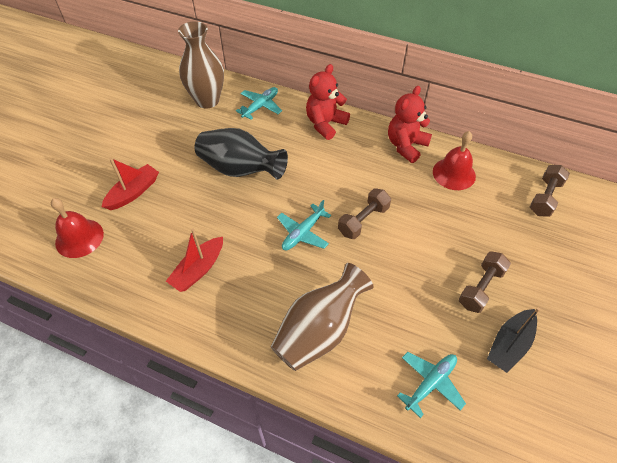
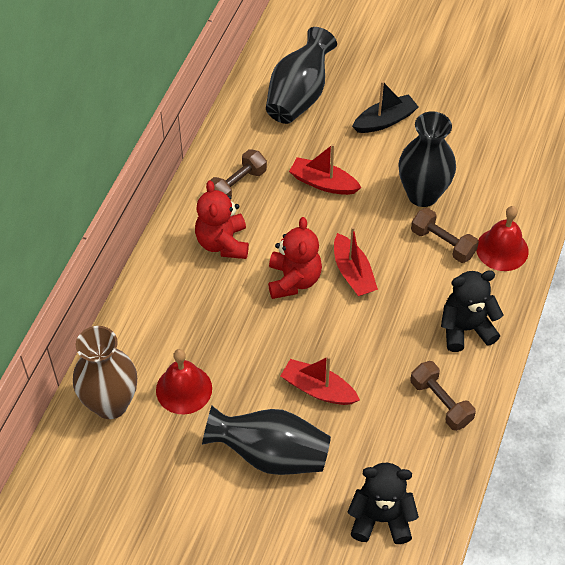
black teddy bear: 0 -> 2
black vase: 1 -> 3
brown vase: 2 -> 1
red boat: 2 -> 3
turquoise plane: 3 -> 0

